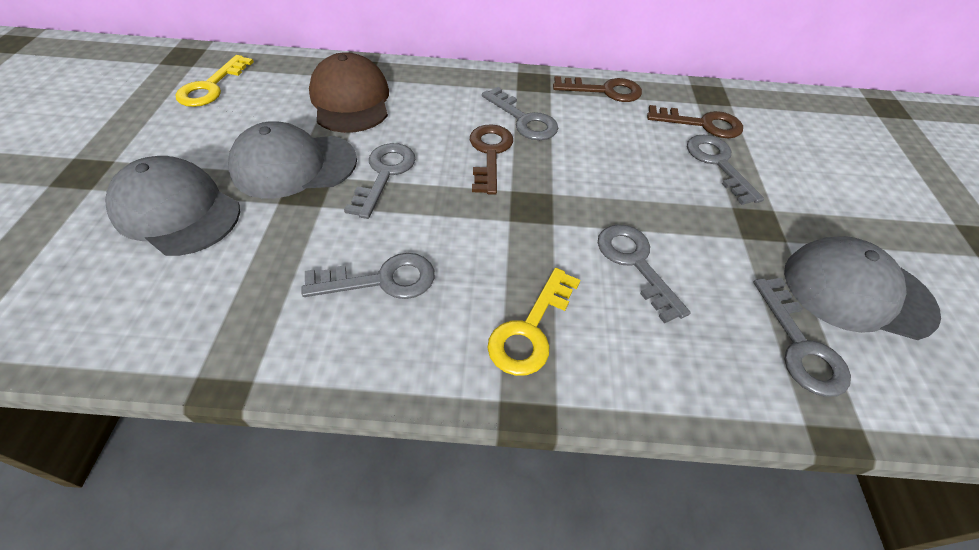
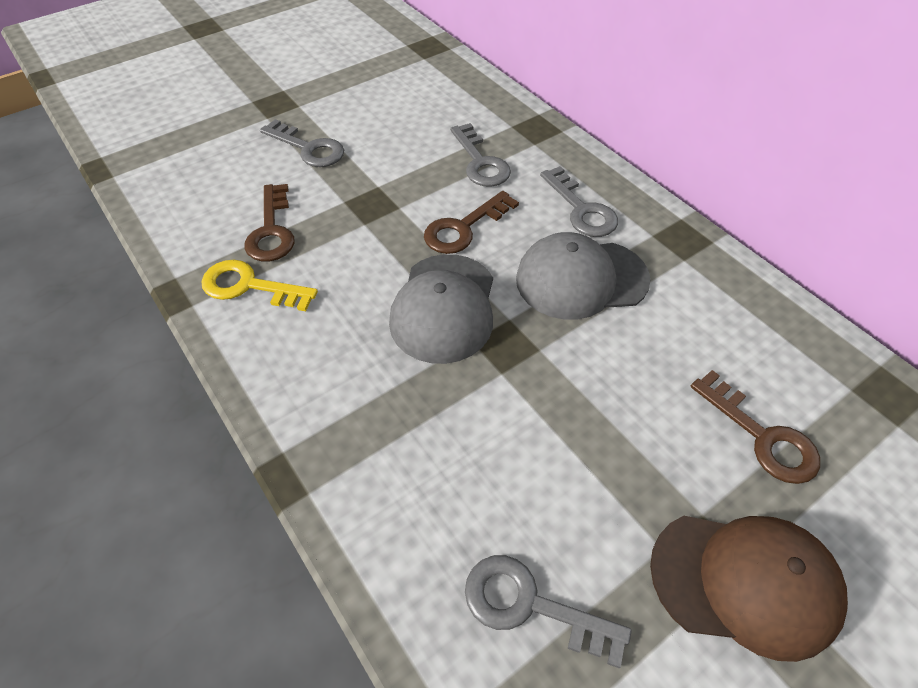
grey cap: 3 -> 2
grey key: 6 -> 4
yellow key: 2 -> 1

